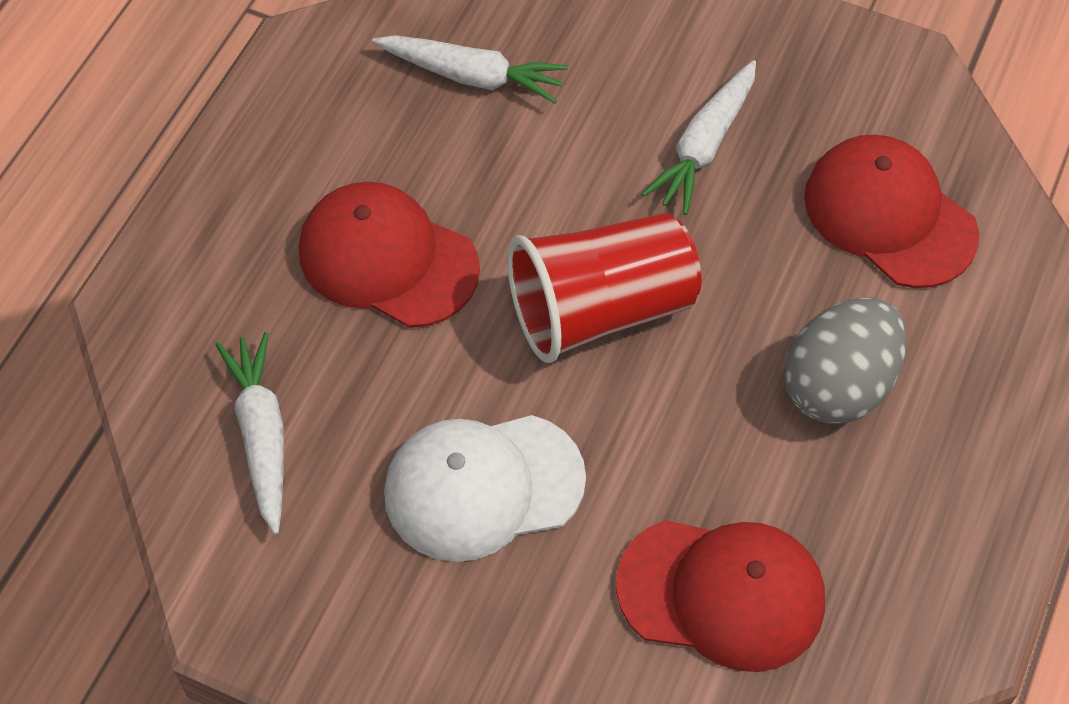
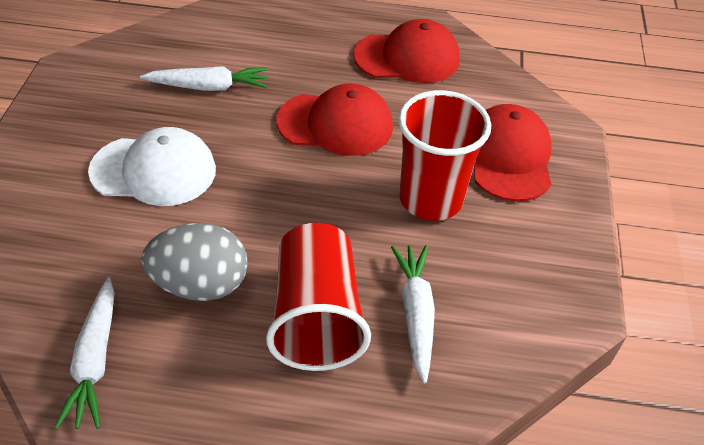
red cup: 1 -> 2

